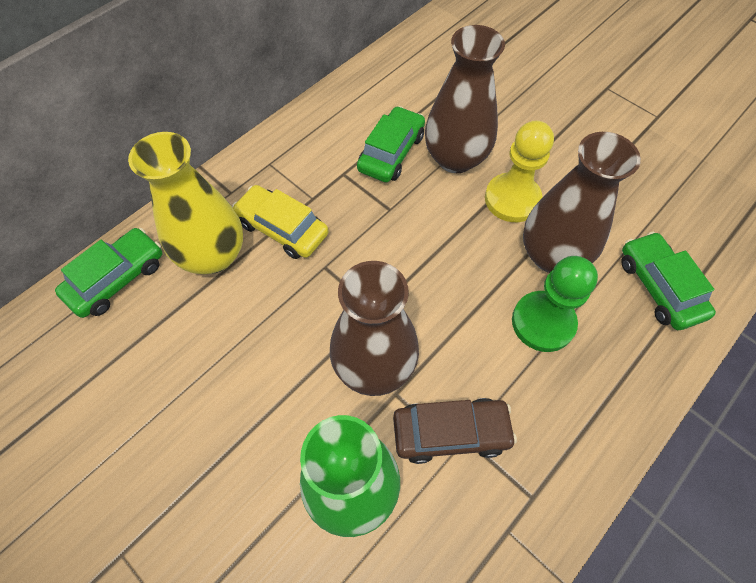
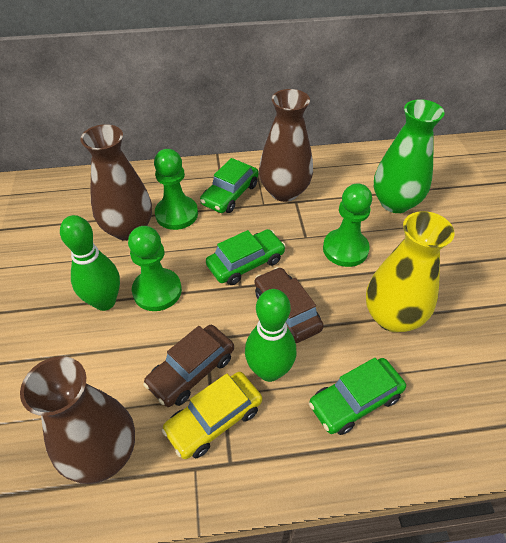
brown car: 1 -> 2
green bowling pin: 0 -> 2
green pawn: 1 -> 3
yellow pawn: 1 -> 0

